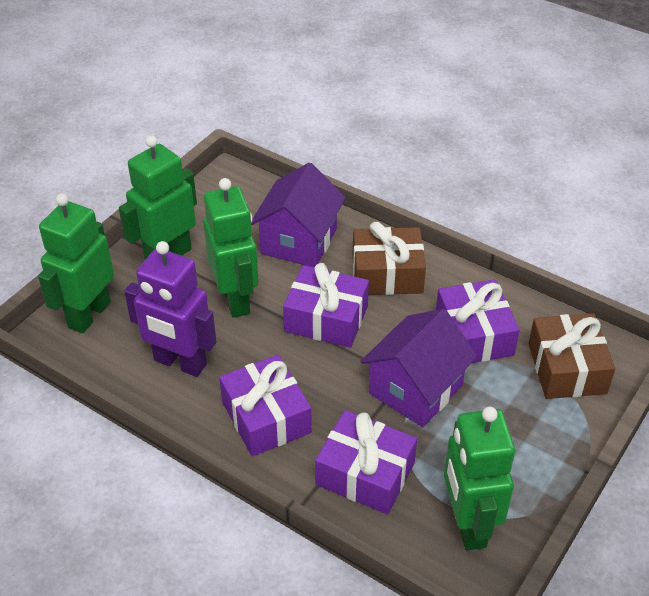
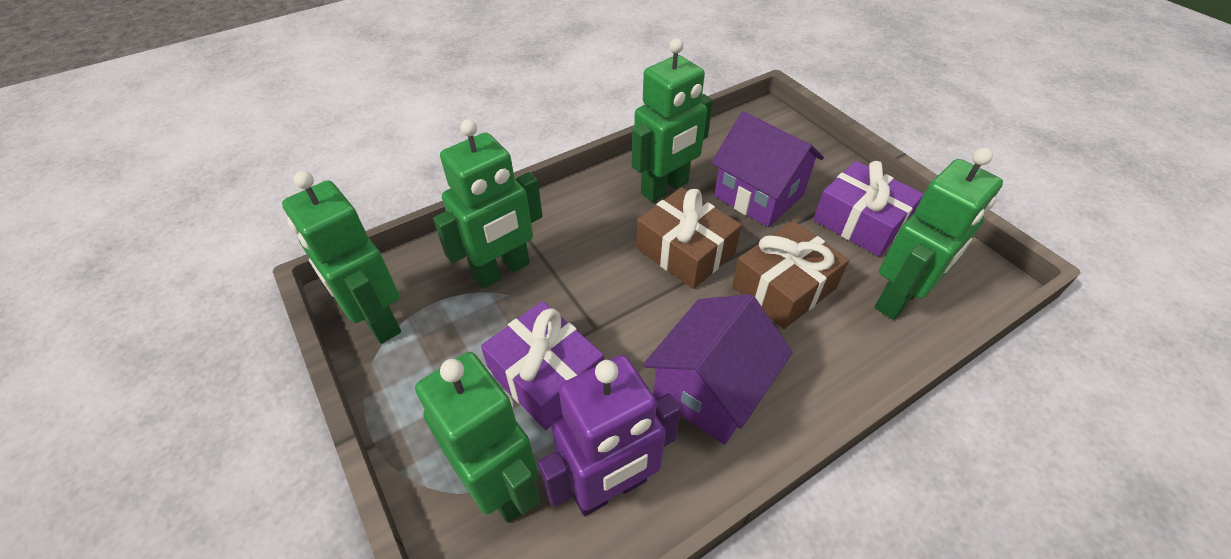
green robot: 4 -> 5
purple gift: 4 -> 2

